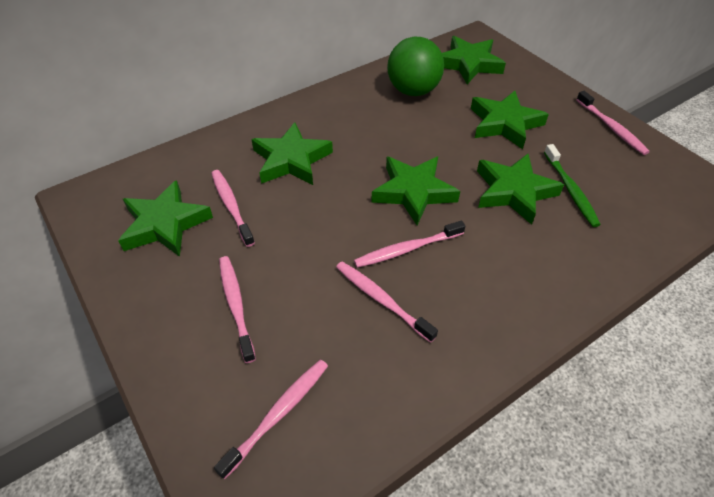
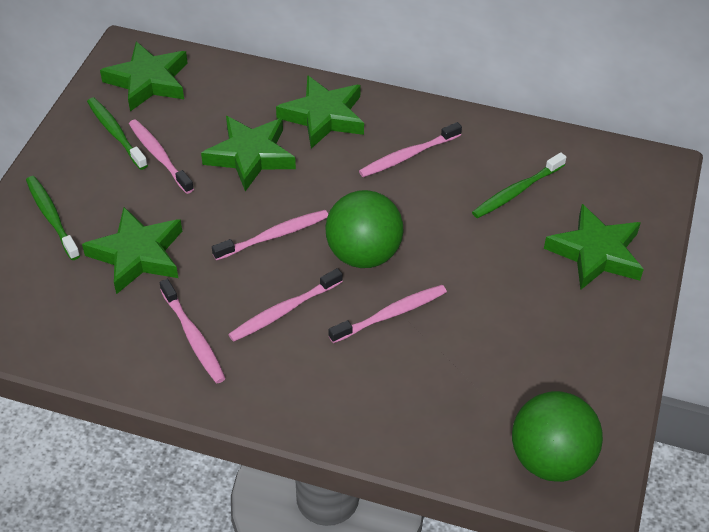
green ball: 1 -> 2
green star: 6 -> 5
green toothbrush: 1 -> 3

